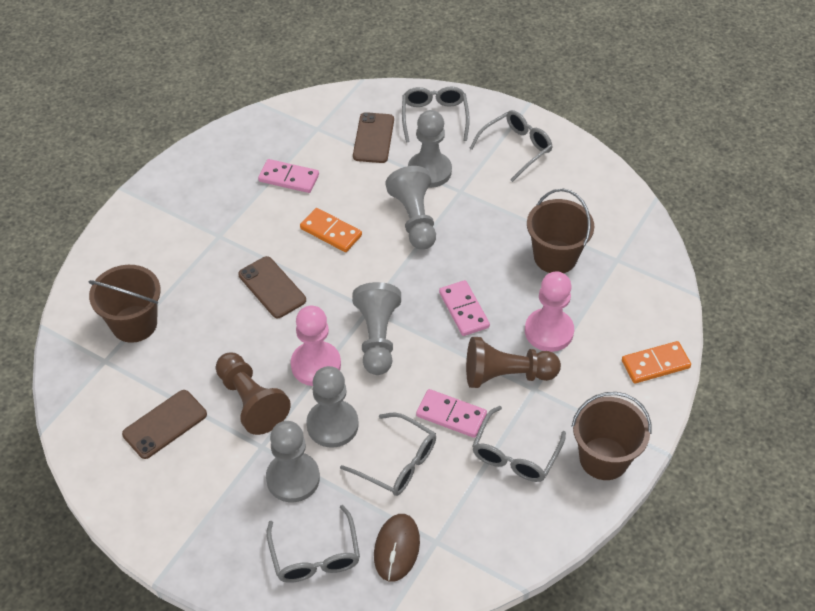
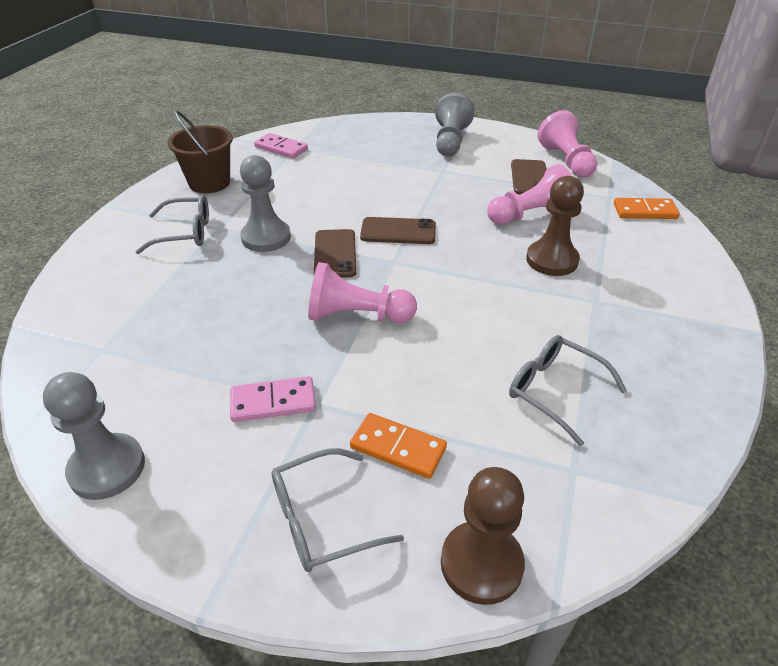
brown bucket: 3 -> 1
brown mouse: 1 -> 0
grey glasses: 5 -> 3
grey pawn: 5 -> 3
pink domino: 3 -> 2
pink pawn: 2 -> 3

